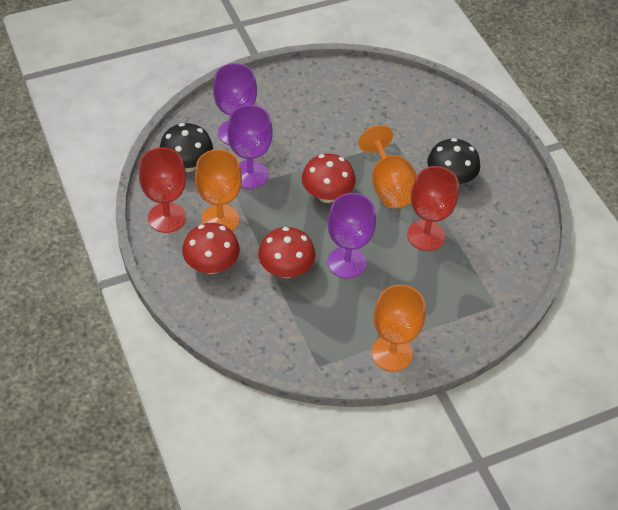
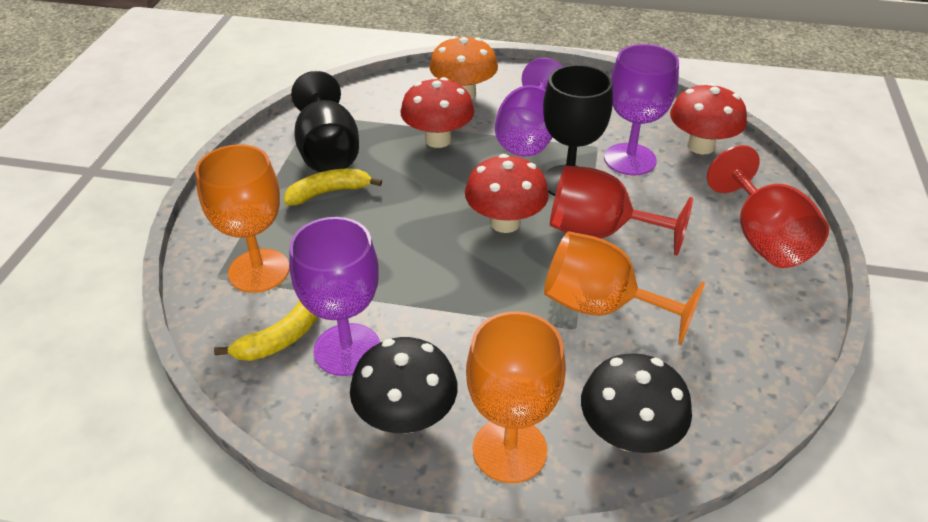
black goblet: 0 -> 2
orange mushroom: 0 -> 1
yellow banana: 0 -> 2

